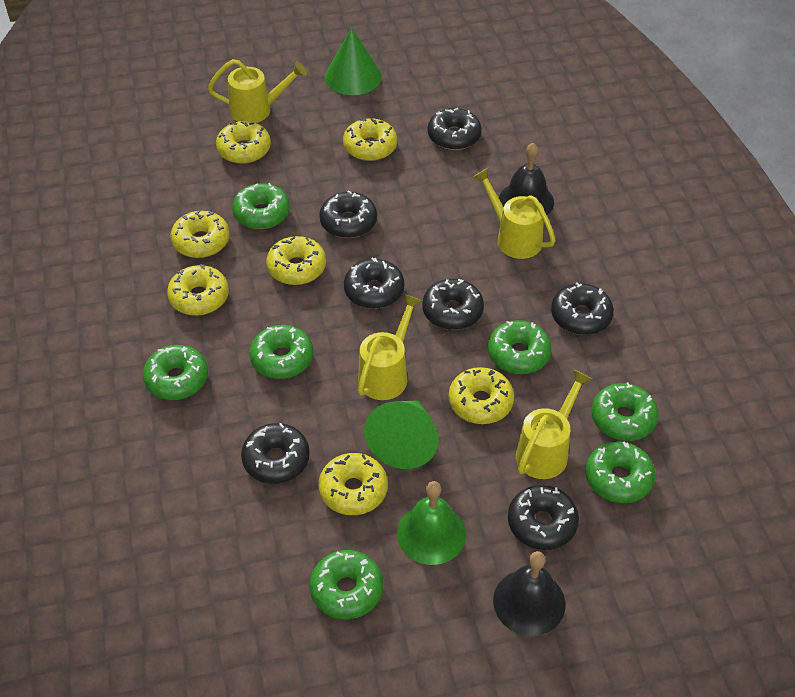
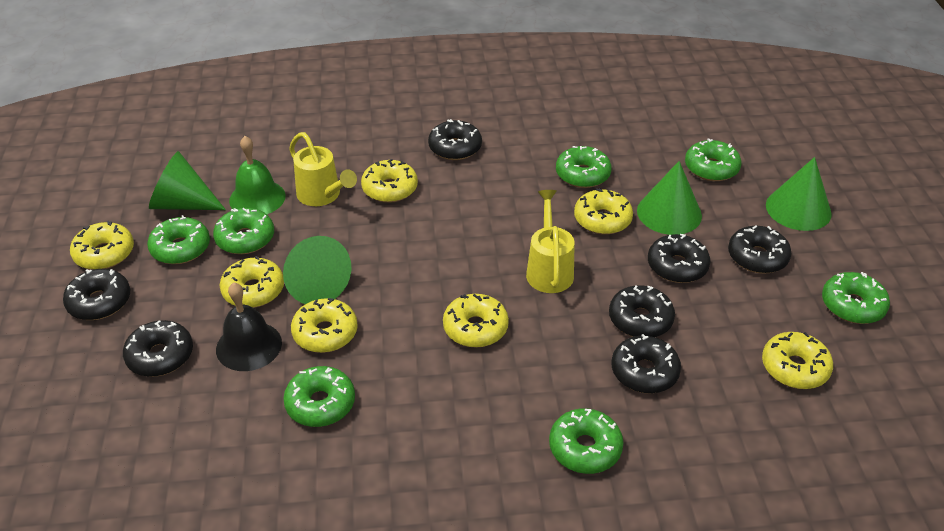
black bell: 2 -> 1
green cone: 2 -> 4
yellow watering can: 4 -> 2

